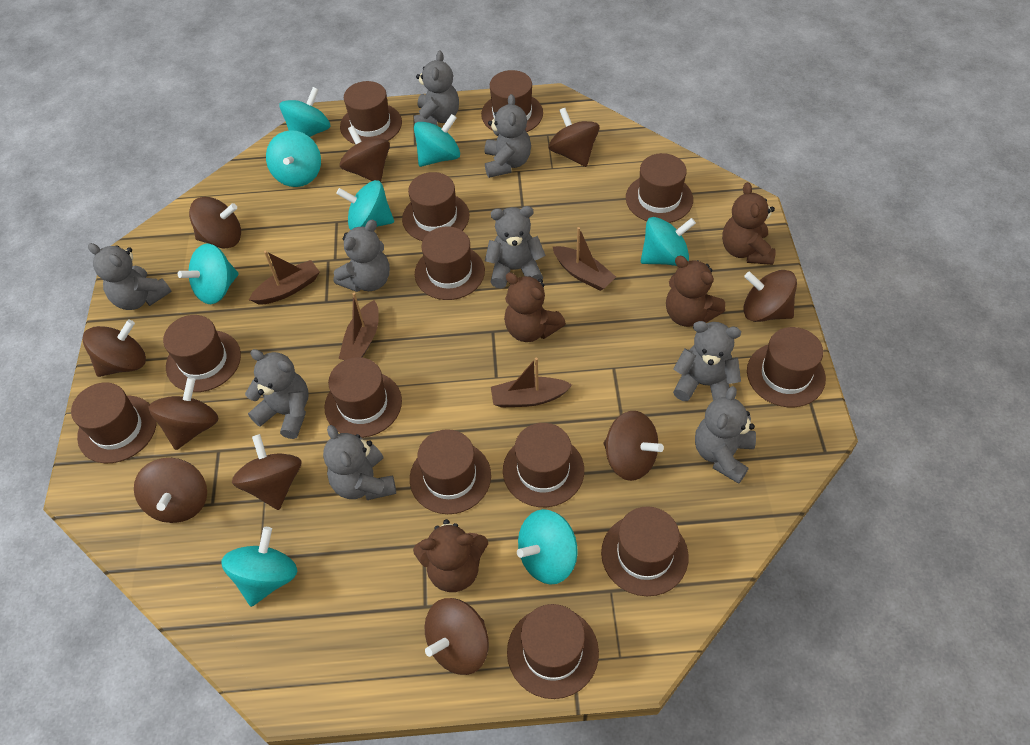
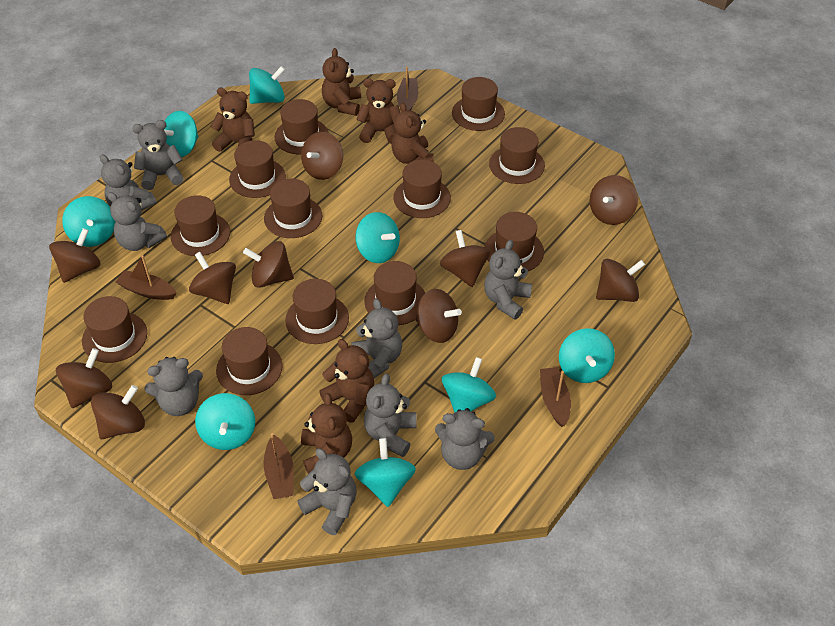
brown hat: 13 -> 12
brown teddy bear: 4 -> 6

